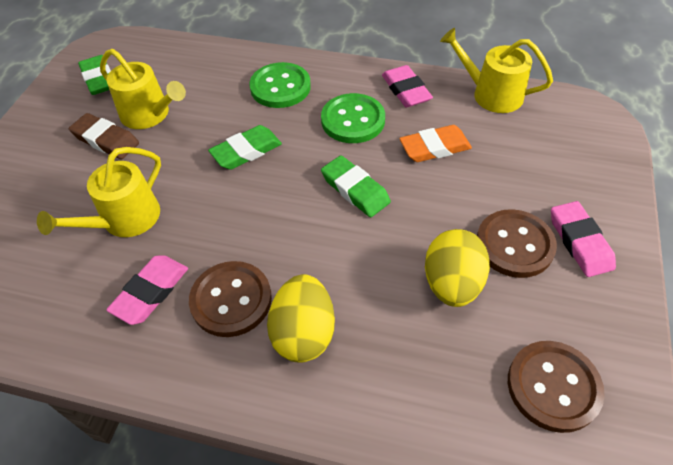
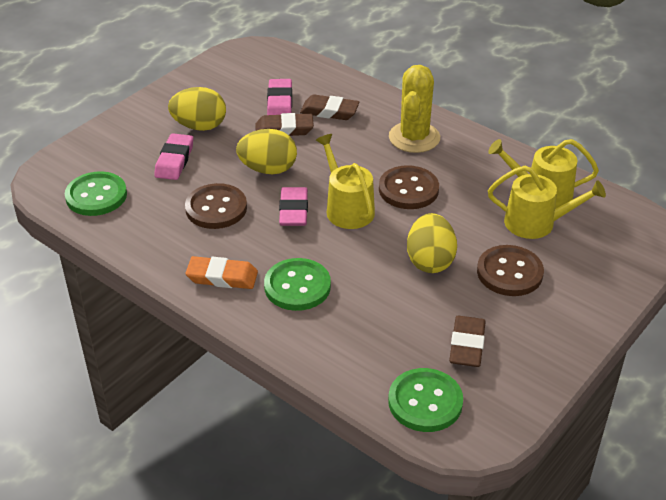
brown eraser: 1 -> 3
green button: 2 -> 3
green eraser: 3 -> 0
yellow cactus: 0 -> 1
yellow egg: 2 -> 3

